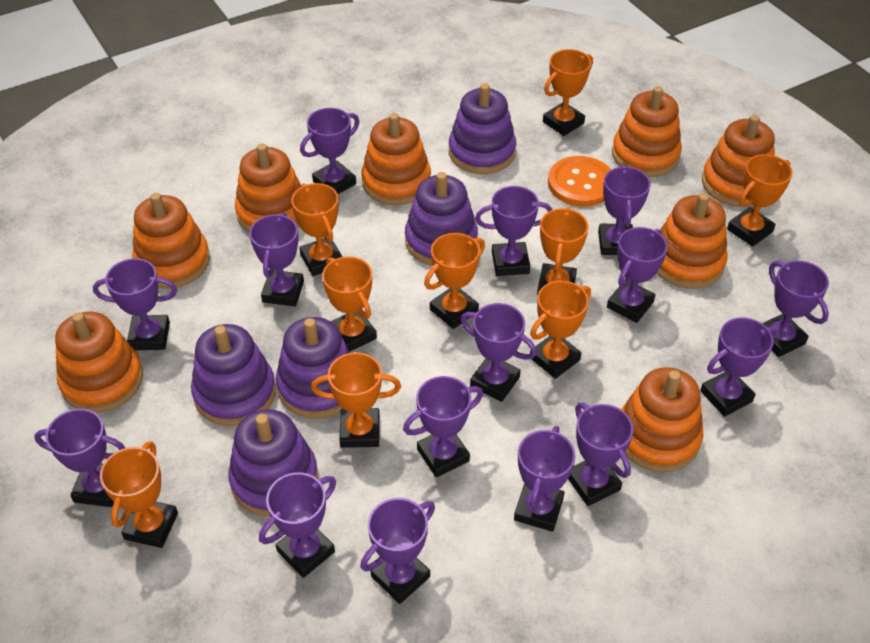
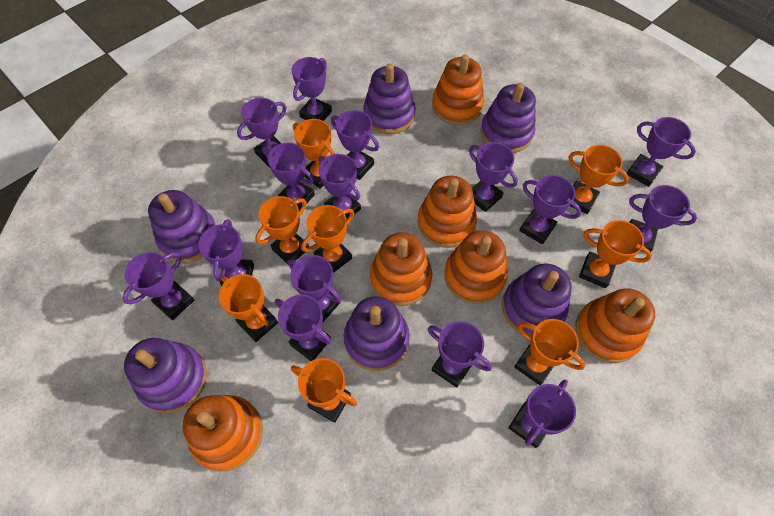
orange button: 1 -> 0
orange stacking toy: 8 -> 6
orange trophy: 9 -> 8
purple stacking toy: 5 -> 6

